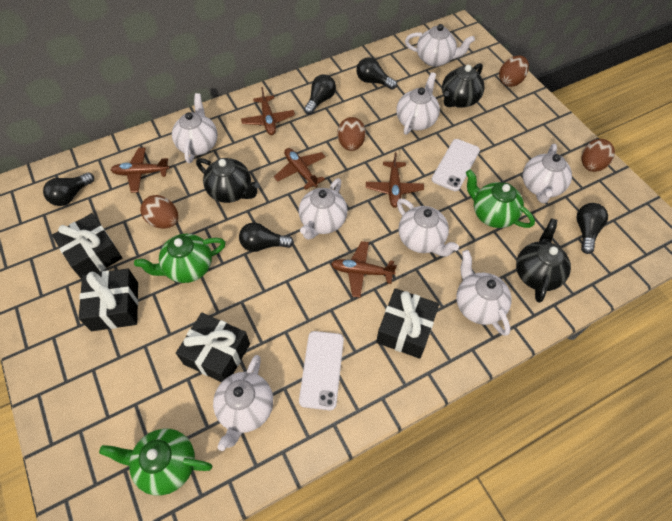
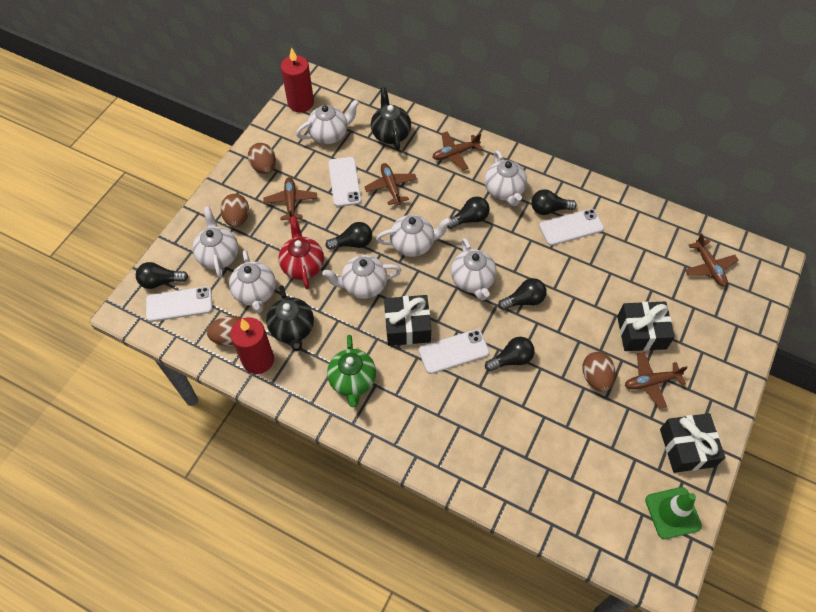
black gift: 4 -> 3
black light bulb: 5 -> 6
black teapot: 3 -> 2
green teapot: 3 -> 1
green traffic cone: 0 -> 1
red candle: 0 -> 2
red teapot: 0 -> 1
white phone: 2 -> 4
white teapot: 8 -> 7

